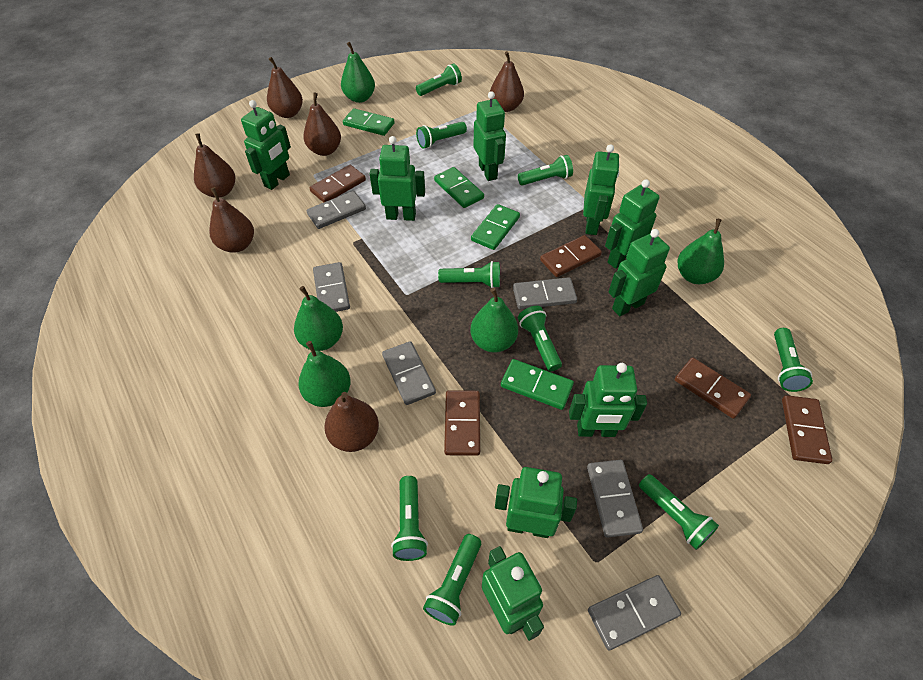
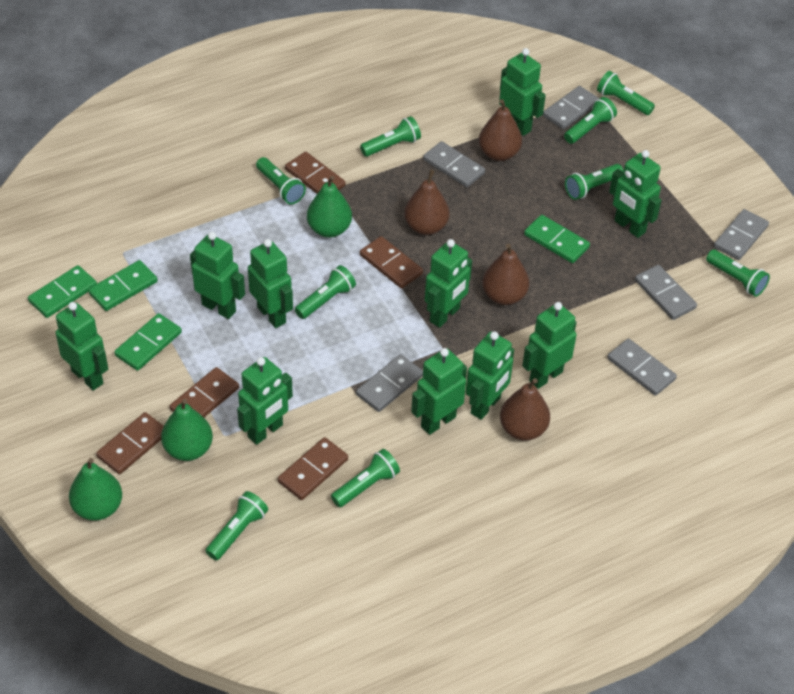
brown pear: 6 -> 4
green pear: 5 -> 3
green robot: 9 -> 10

